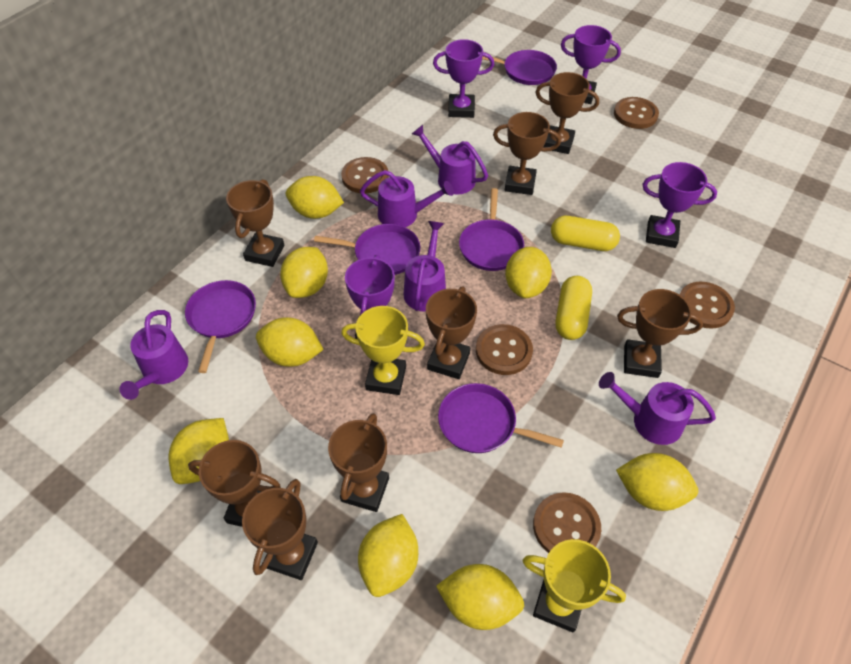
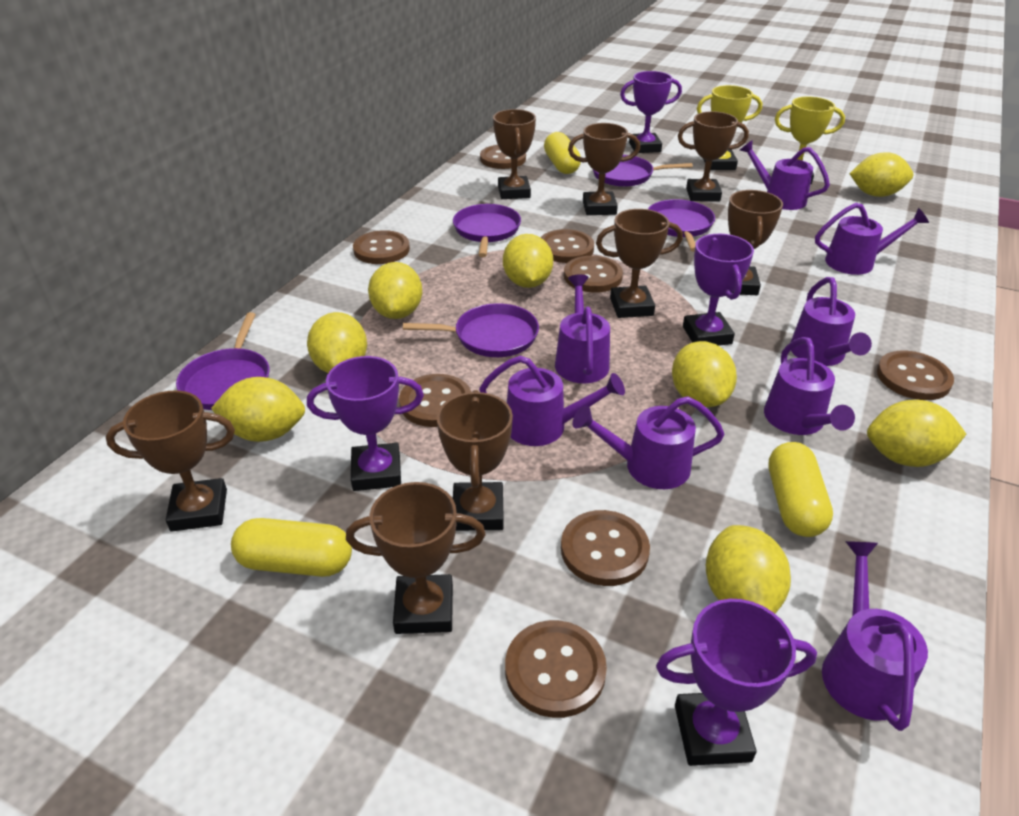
brown button: 5 -> 8
purple watering can: 5 -> 8
yellow capsule: 2 -> 3

